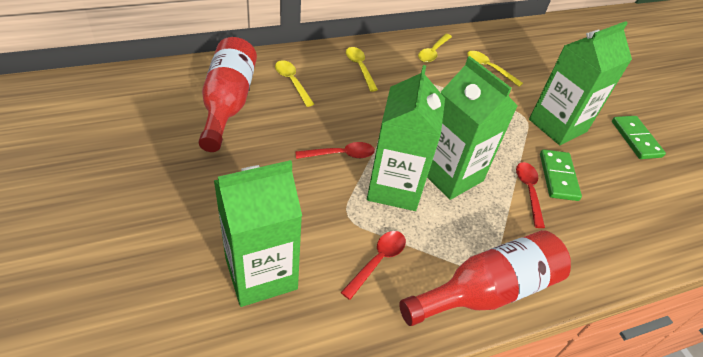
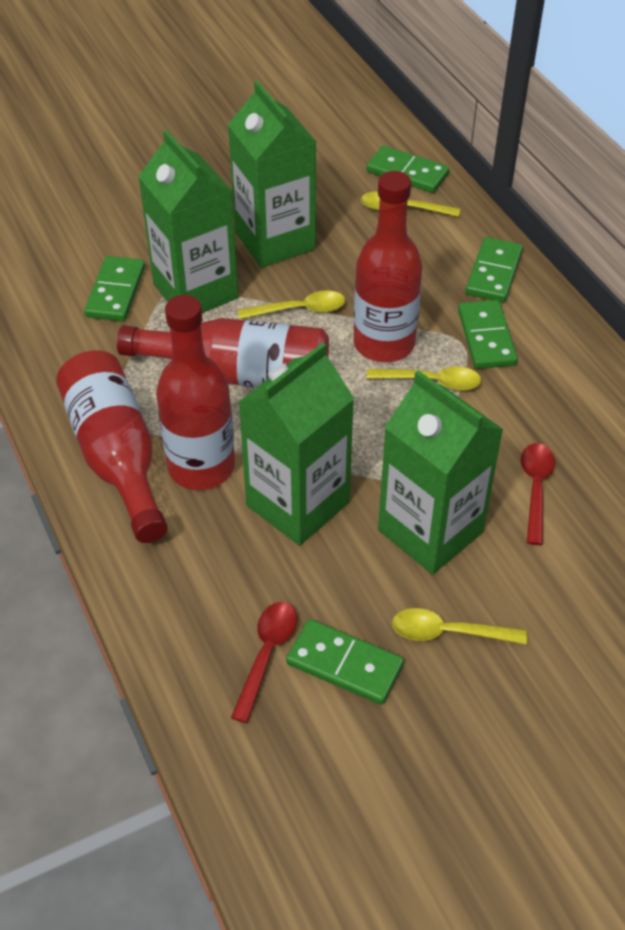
green domino: 2 -> 5
red bottle: 2 -> 4
red spoon: 3 -> 2

